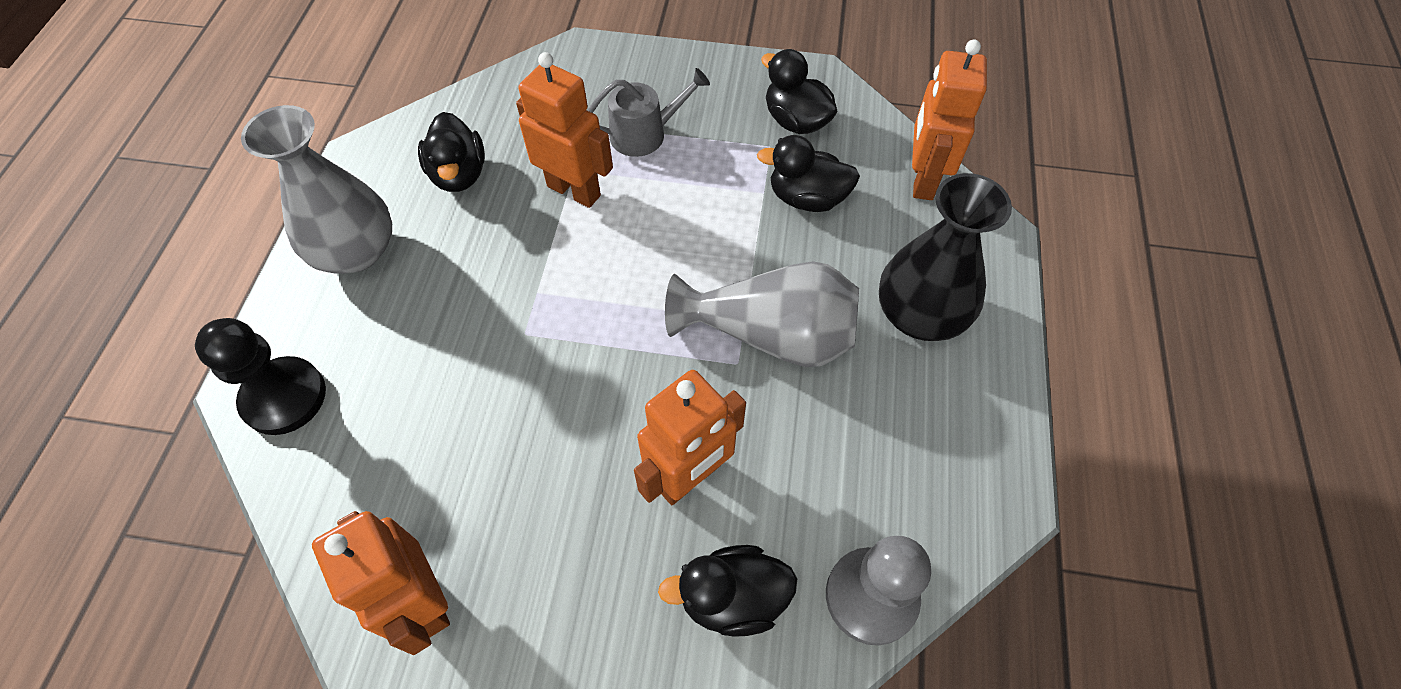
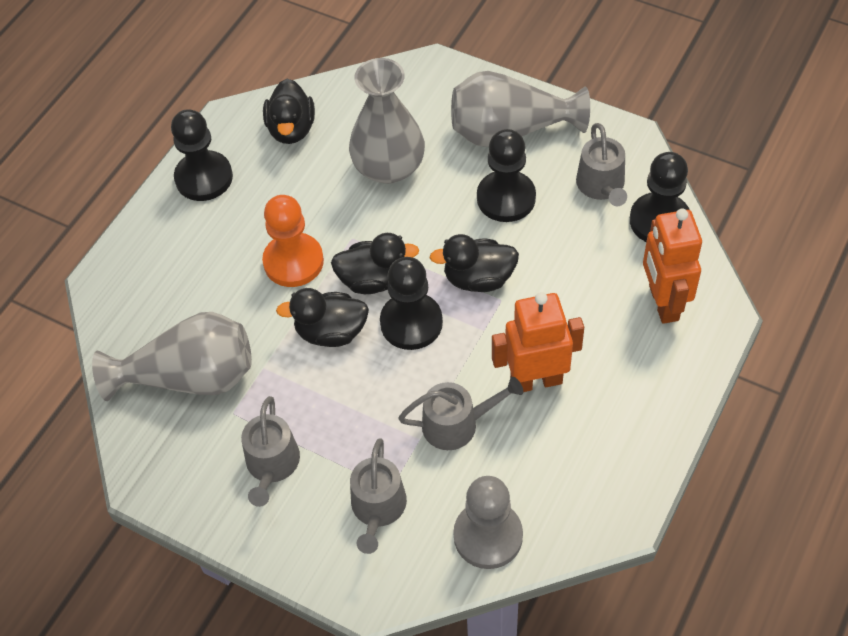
black pawn: 1 -> 4
black vase: 1 -> 0
grey vase: 2 -> 3
grey watering can: 1 -> 4
orange pawn: 0 -> 1
orange robot: 4 -> 2

